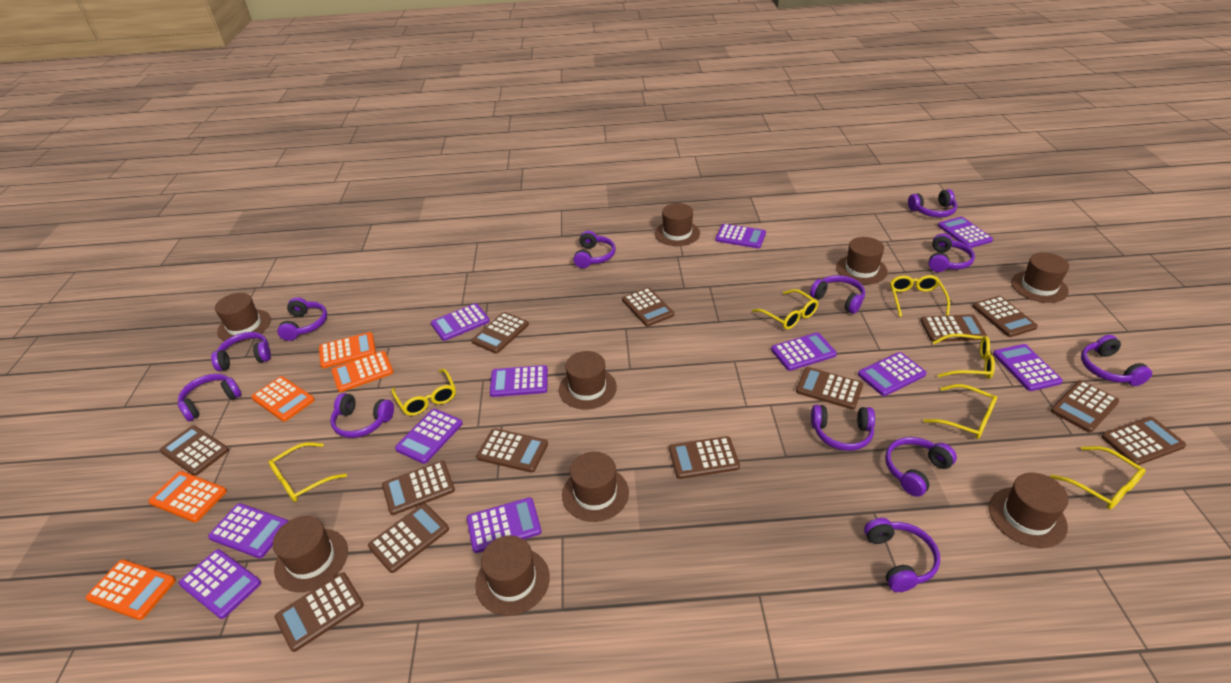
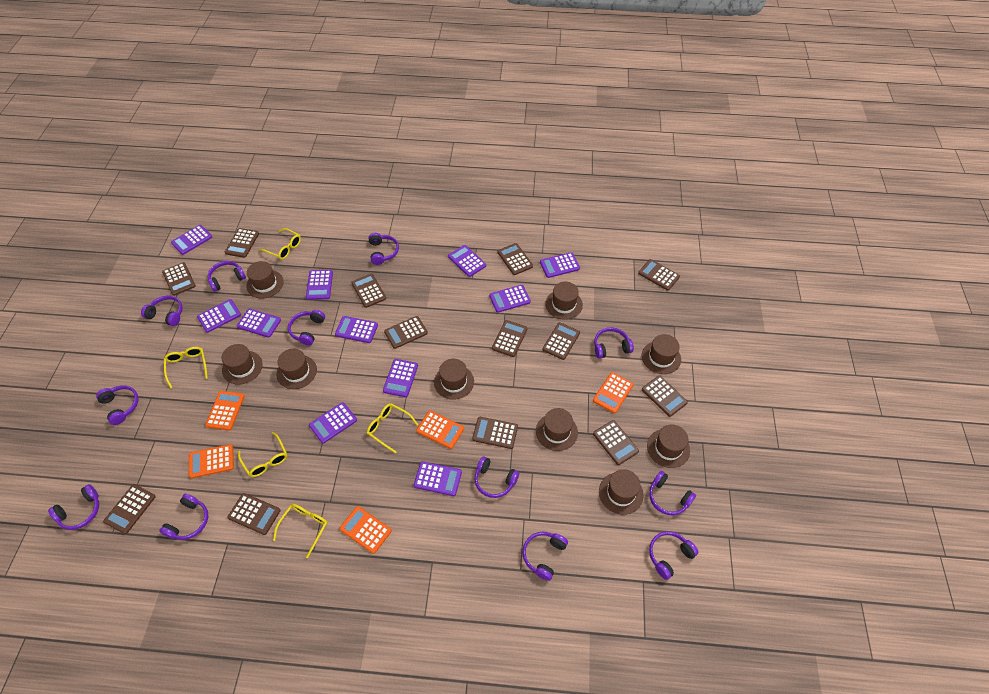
yellow glasses: 7 -> 5

